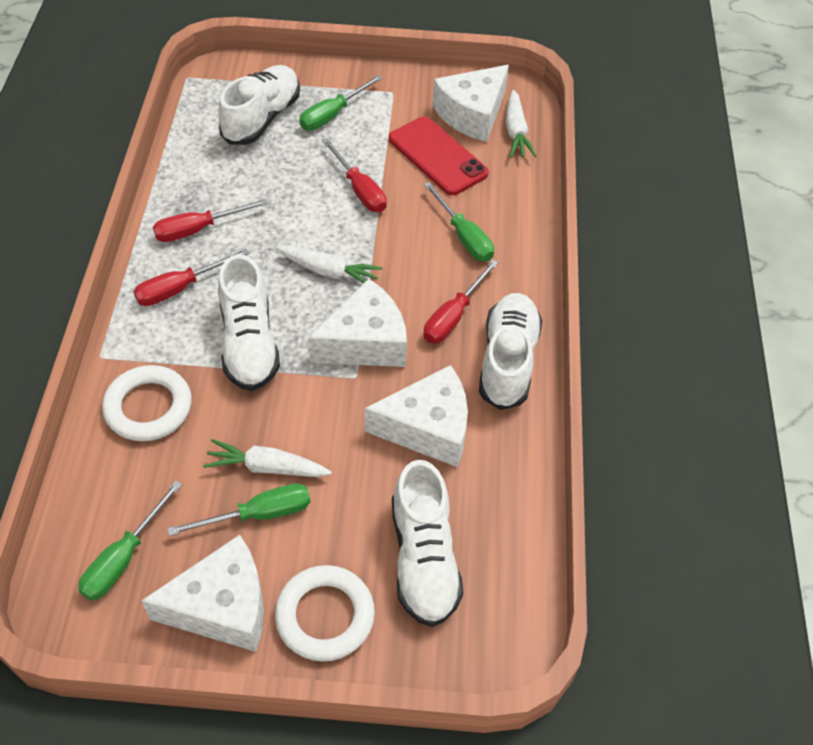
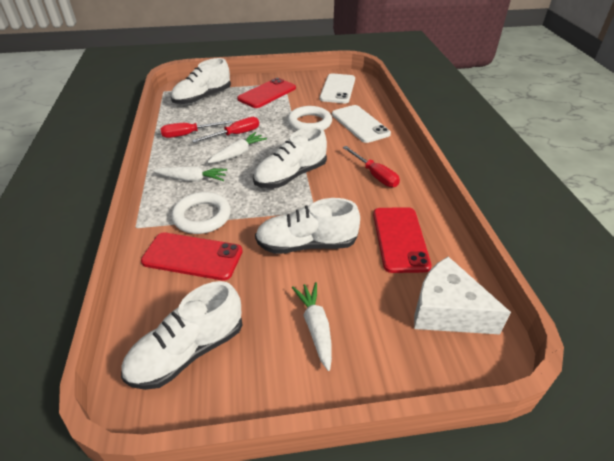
green screwdriver: 4 -> 0
red phone: 1 -> 3
red screwdriver: 4 -> 3
white cheese: 4 -> 1
white phone: 0 -> 2

